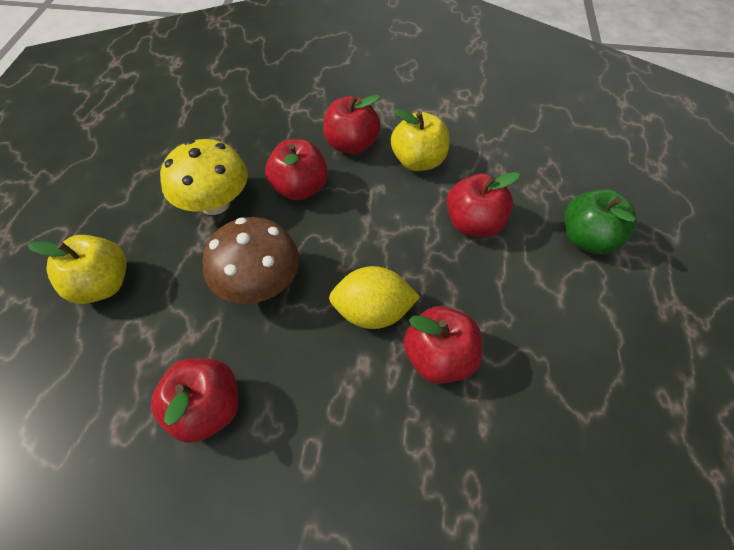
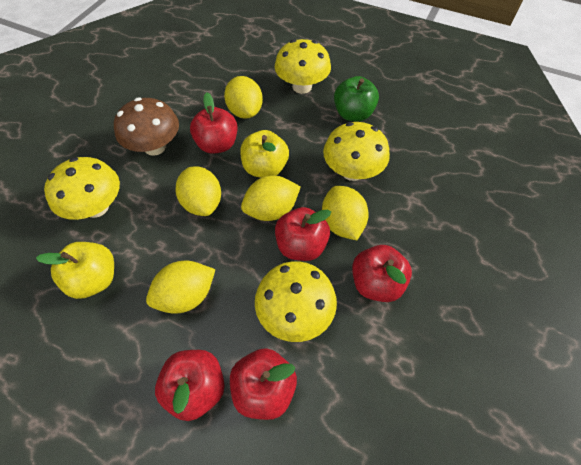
yellow lemon: 1 -> 5
yellow mushroom: 1 -> 4

